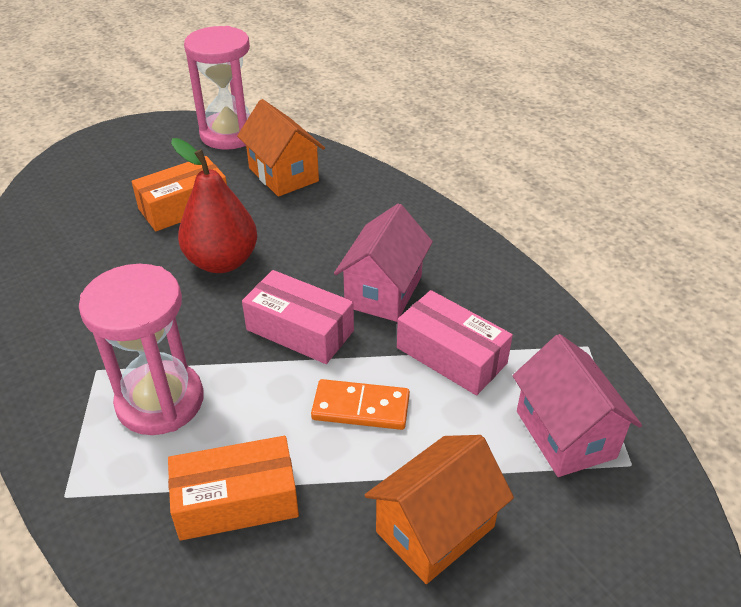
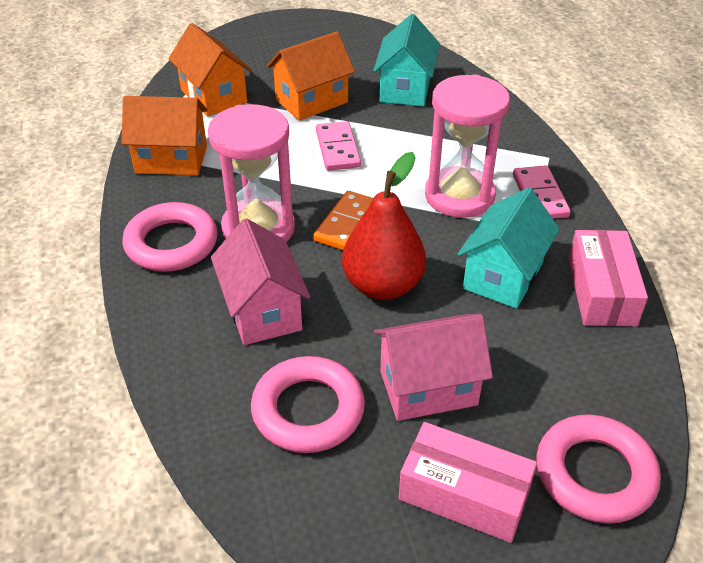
orange box: 2 -> 0
orange house: 2 -> 3
pink domino: 0 -> 2
pink ring: 0 -> 3
turquoise house: 0 -> 2

